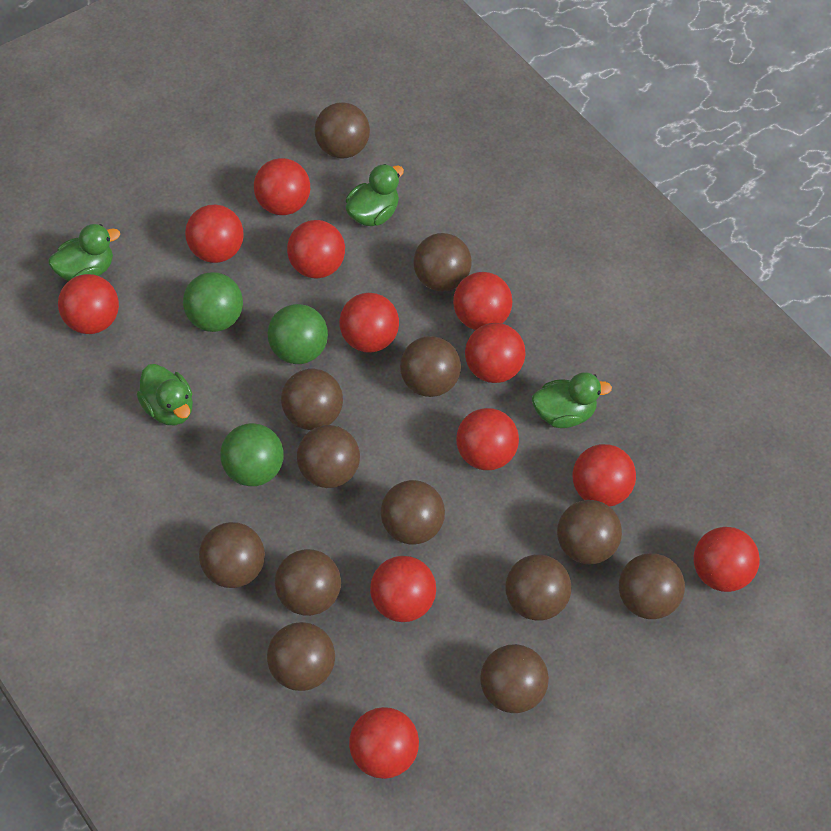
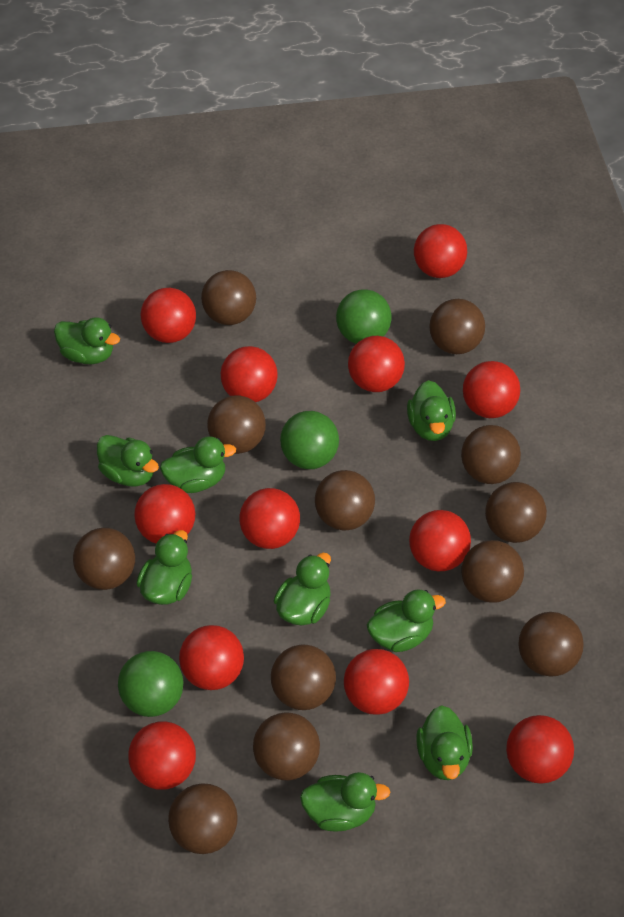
brown ball: 13 -> 12
green duck: 4 -> 9

